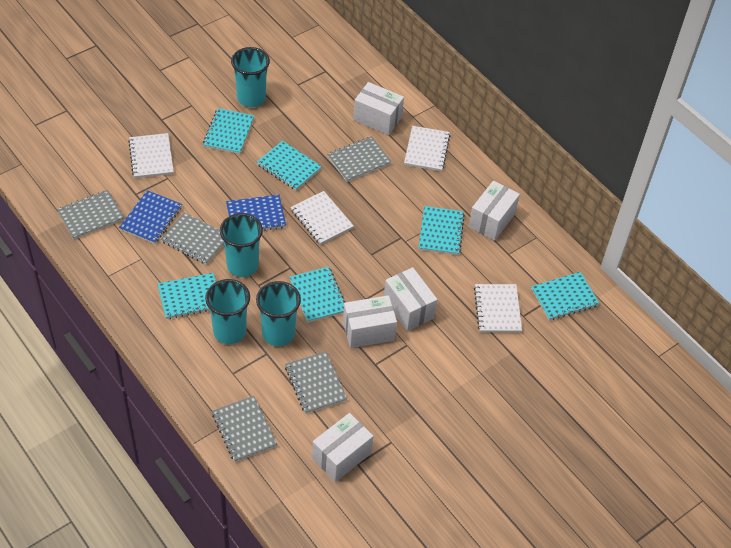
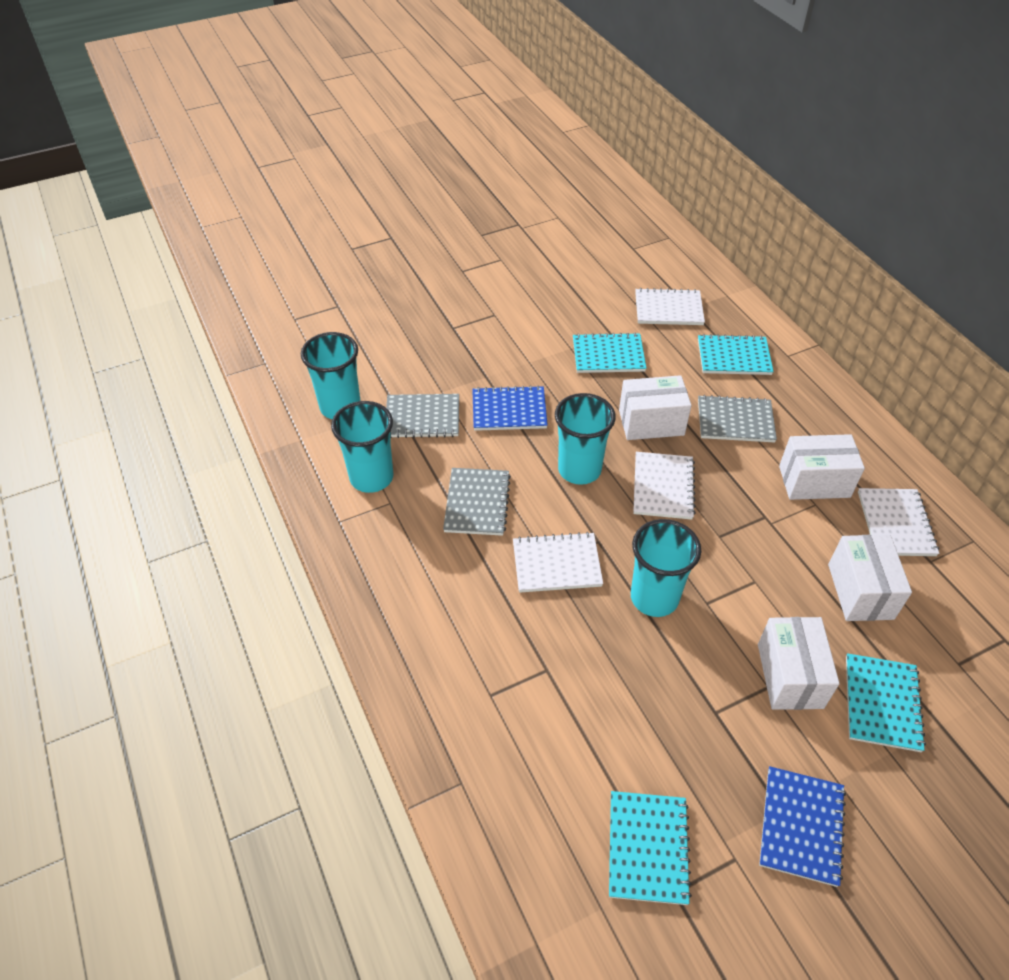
grey notebook: 5 -> 3
turquoise notebook: 6 -> 4
white box: 5 -> 4

